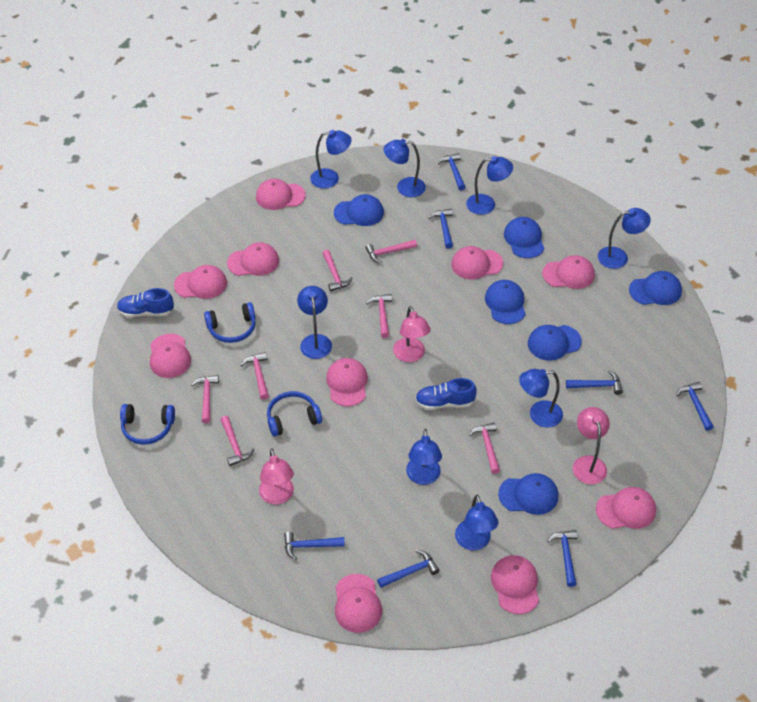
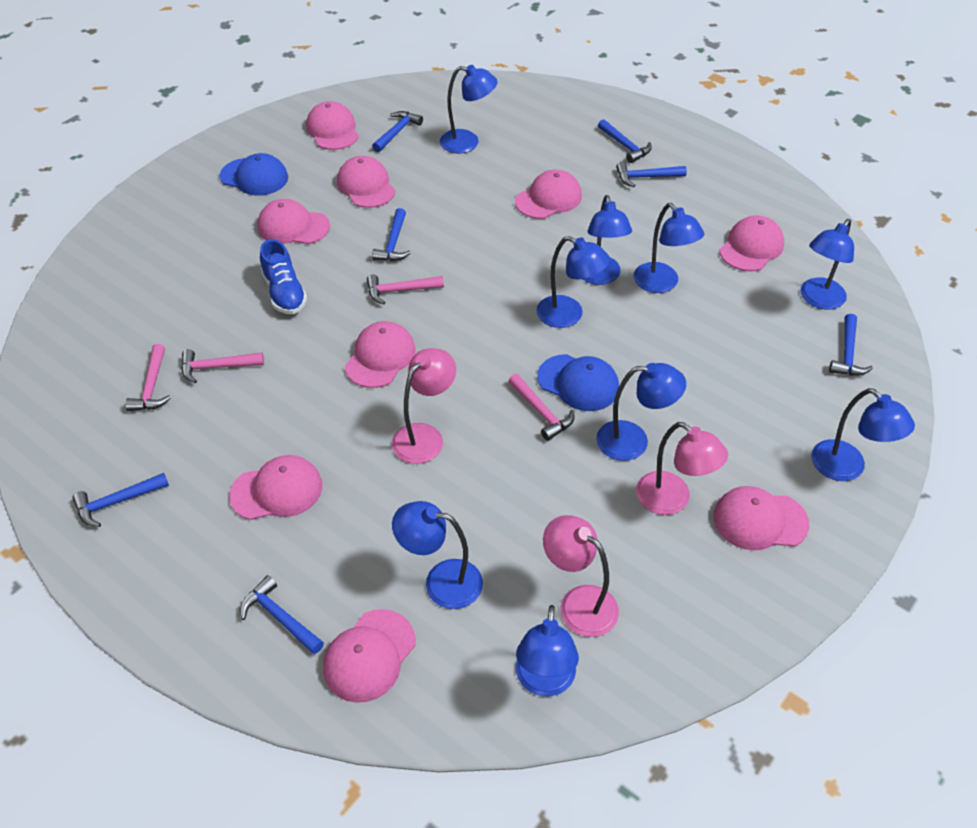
blue cap: 6 -> 2
blue headphones: 3 -> 0
blue lamp: 8 -> 9
blue shoe: 2 -> 1
pink cap: 10 -> 9
pink hammer: 7 -> 4

